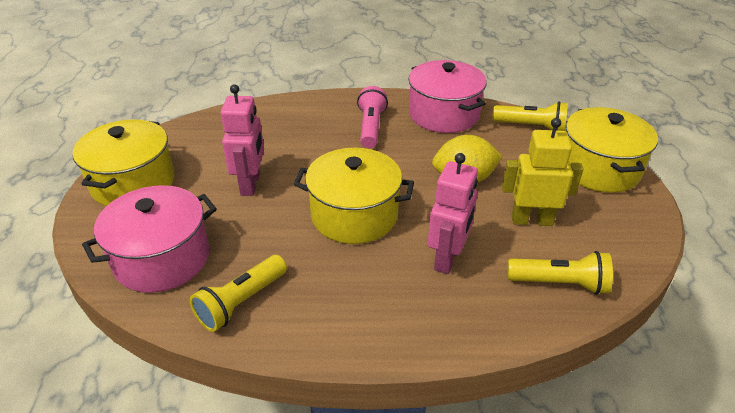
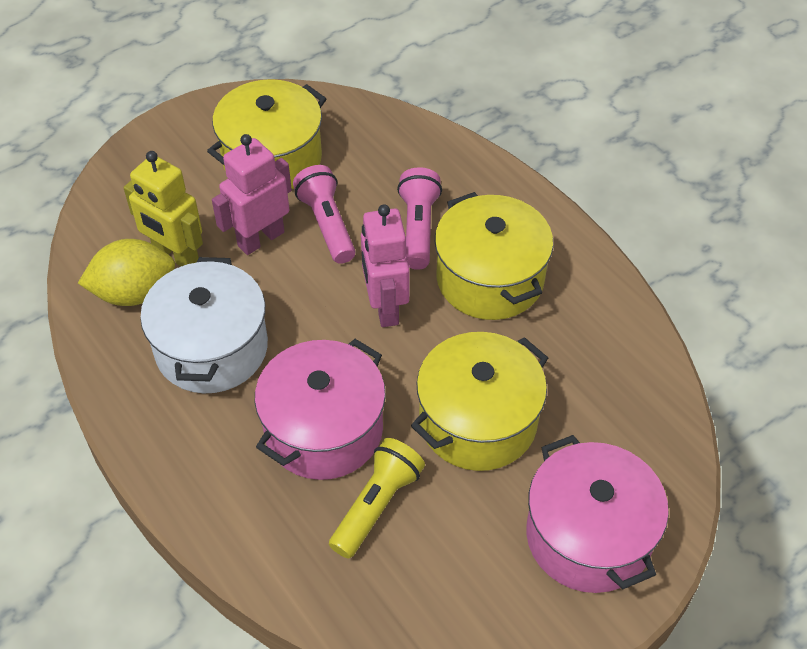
pink flashlight: 1 -> 2
white pot: 0 -> 1
yellow flashlight: 3 -> 1

